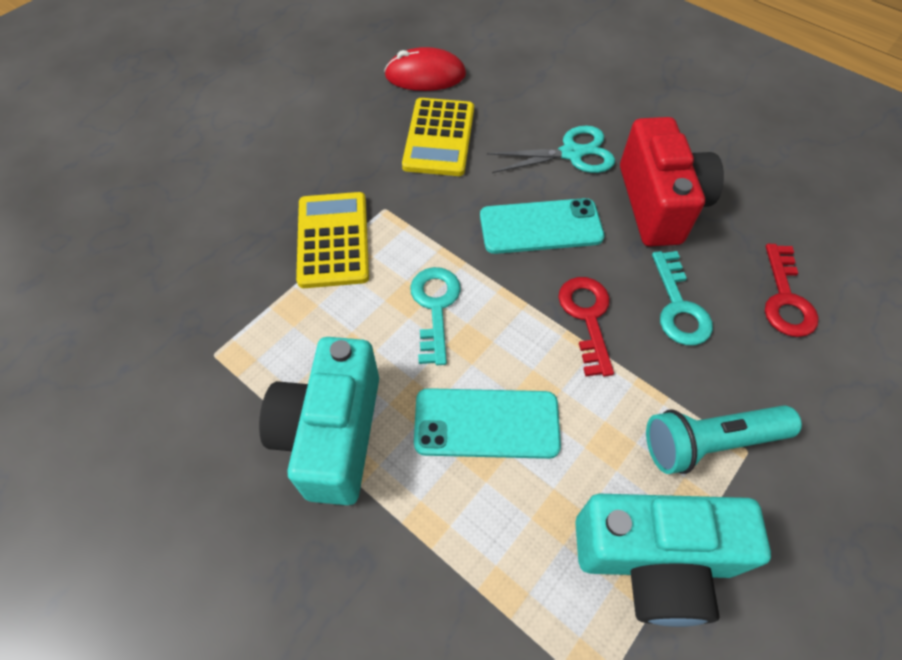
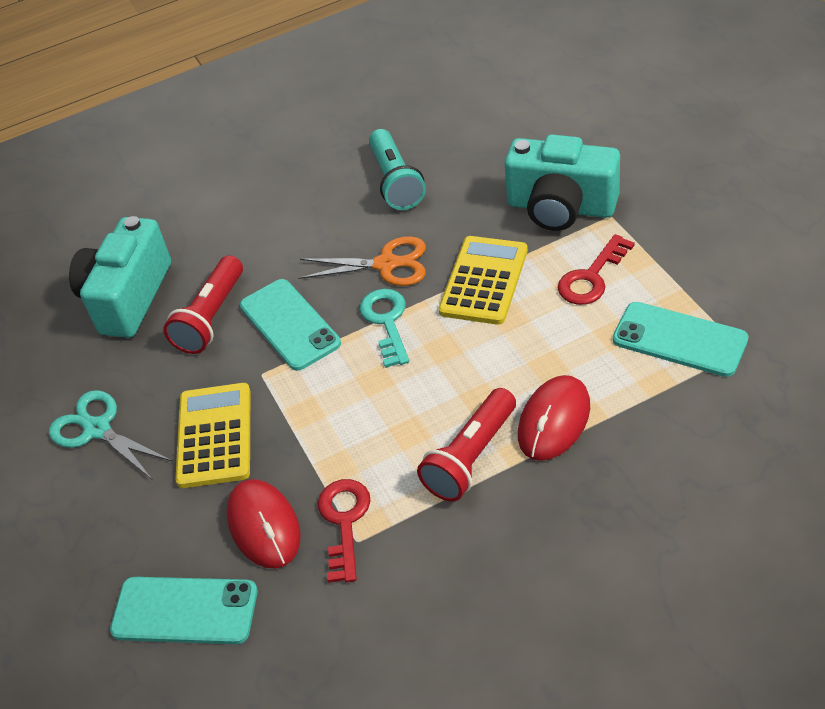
orange scissors: 0 -> 1
red camera: 1 -> 0
red flashlight: 0 -> 2
red mouse: 1 -> 2
turquoise key: 2 -> 1
turquoise phone: 2 -> 3

